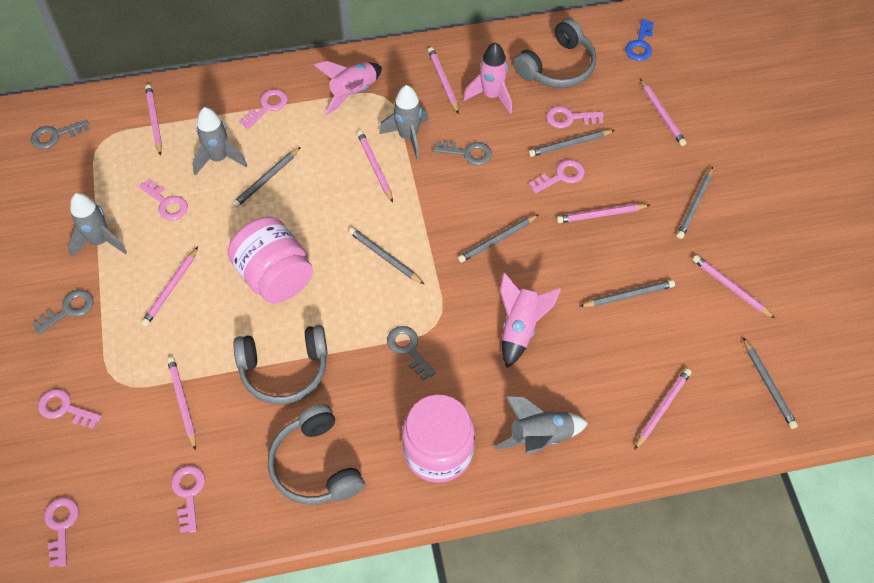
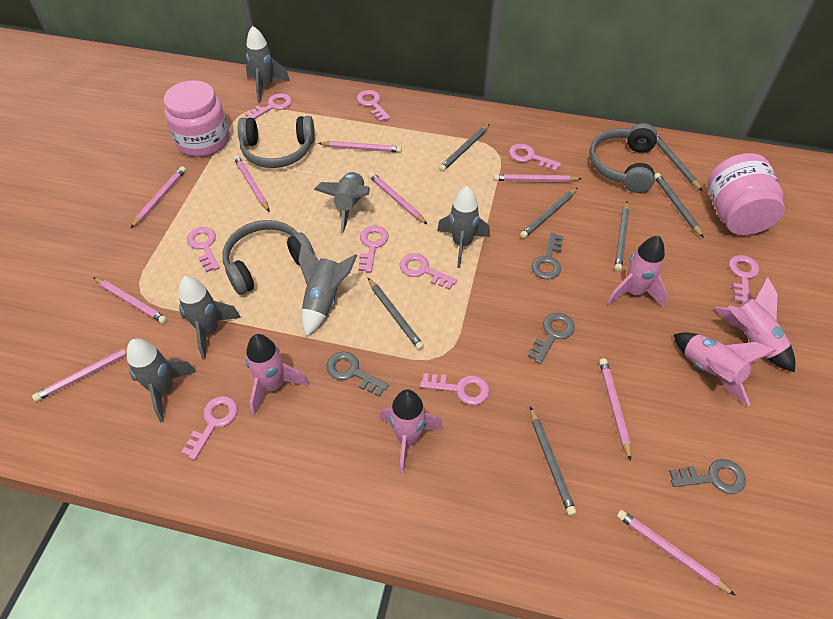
blue key: 1 -> 0
grey rocket: 4 -> 6
pink key: 7 -> 9
pink rocket: 3 -> 5

